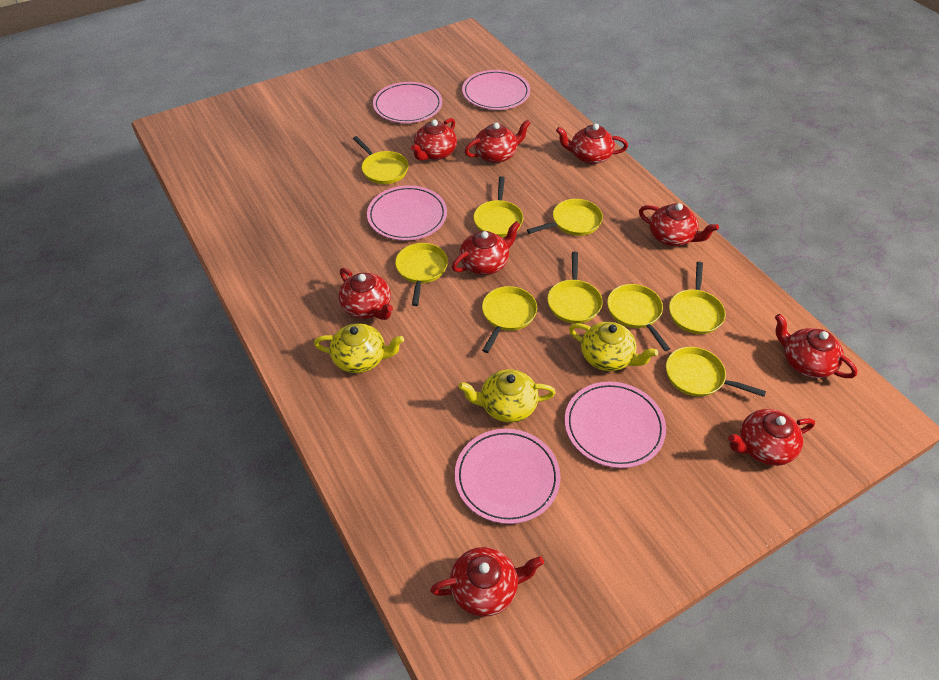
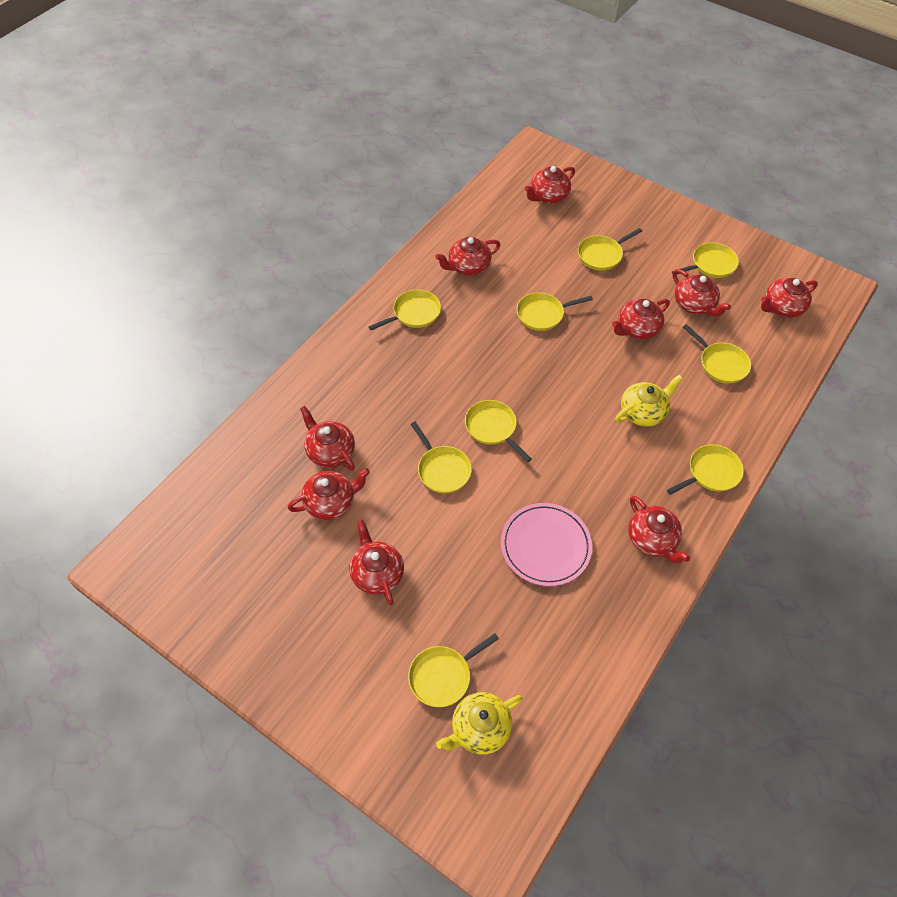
pink plate: 5 -> 1
yellow teapot: 3 -> 2

